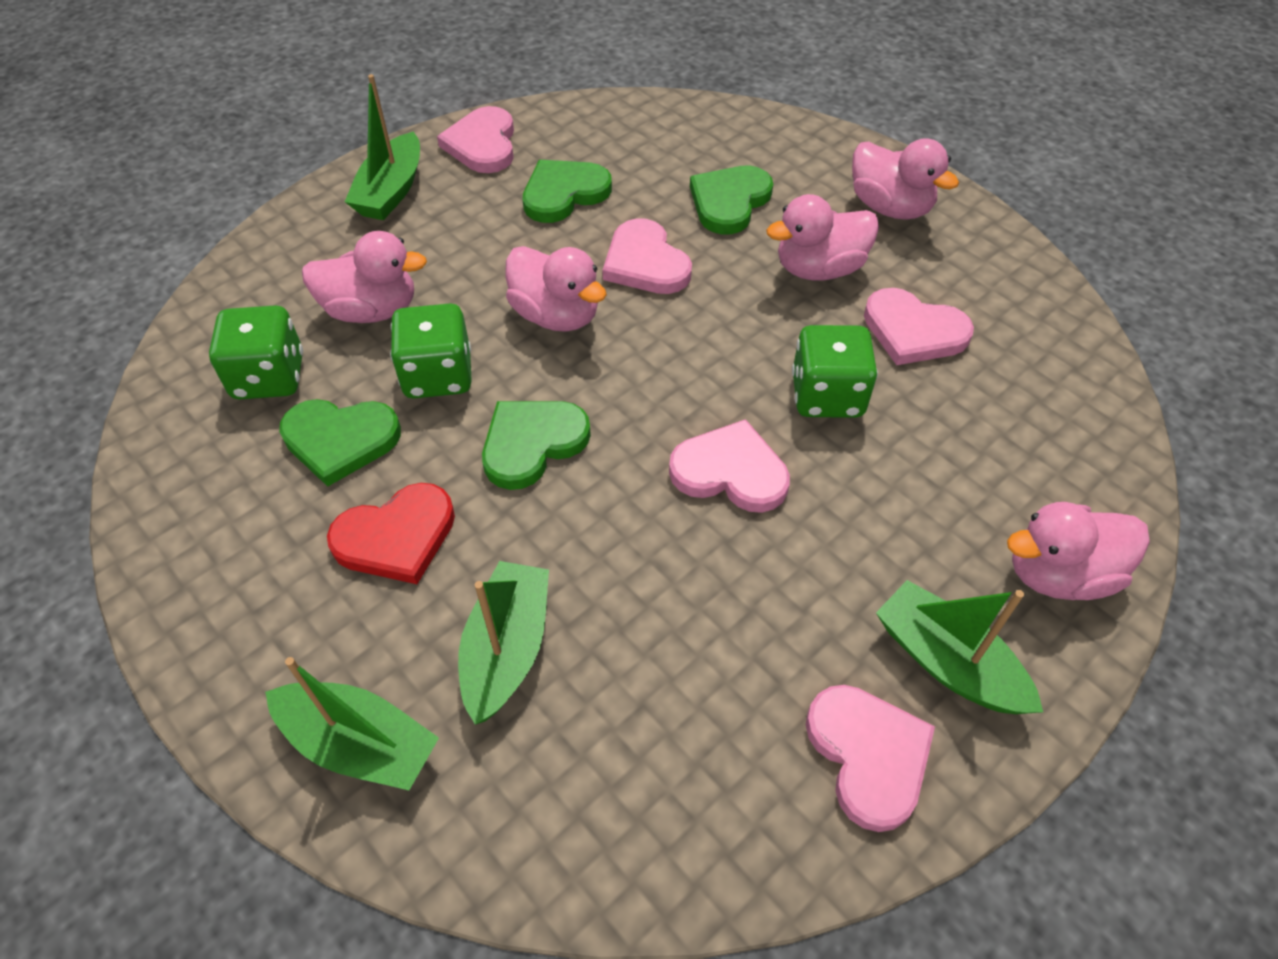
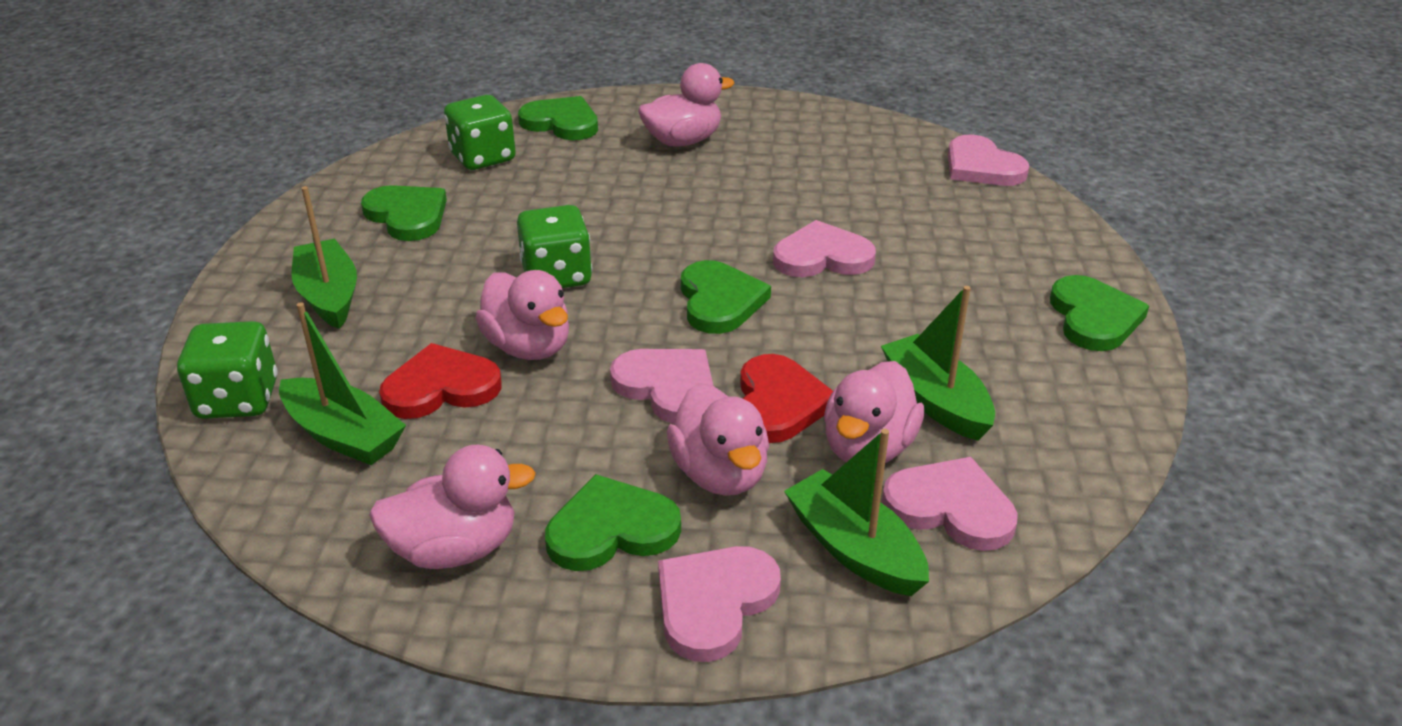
green heart: 4 -> 5
red heart: 1 -> 2

